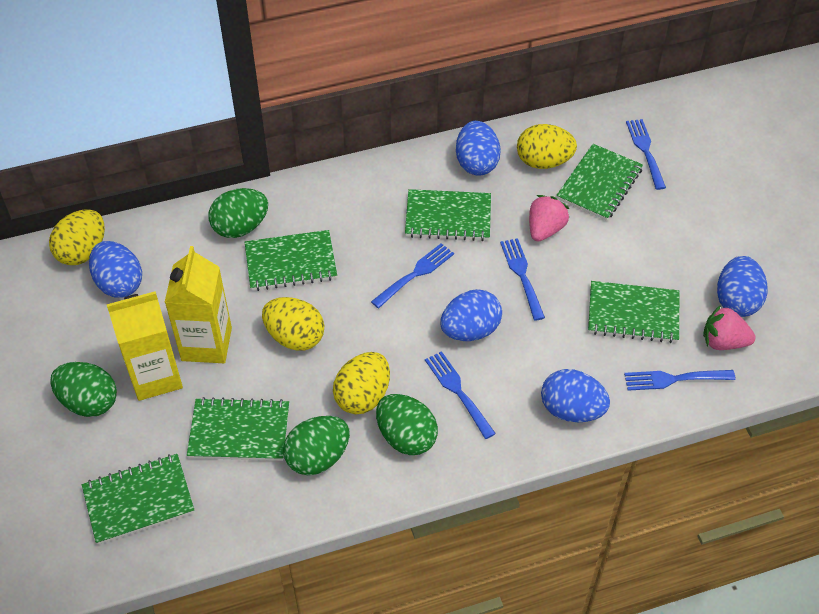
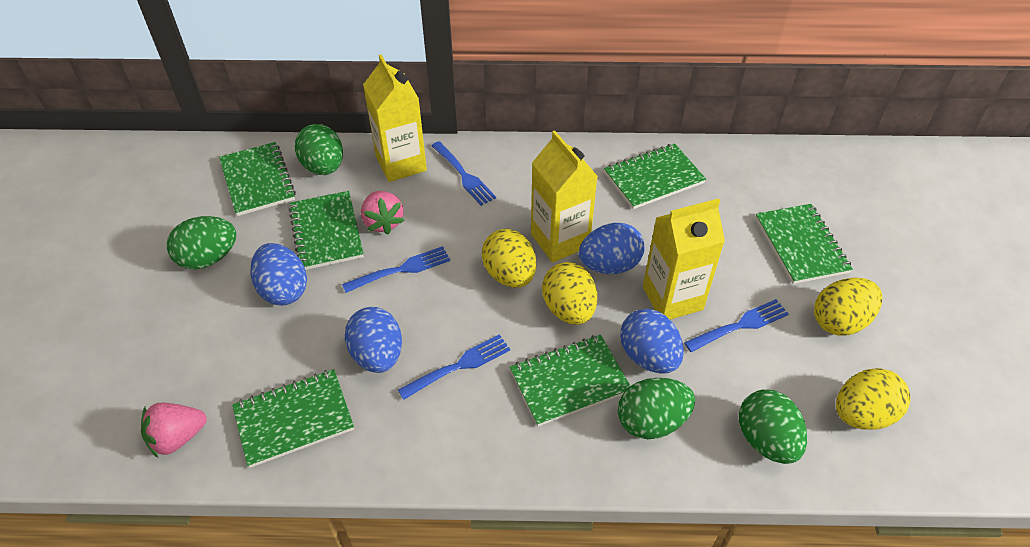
blue egg: 5 -> 4
blue fork: 5 -> 4
yellow carton: 2 -> 3

